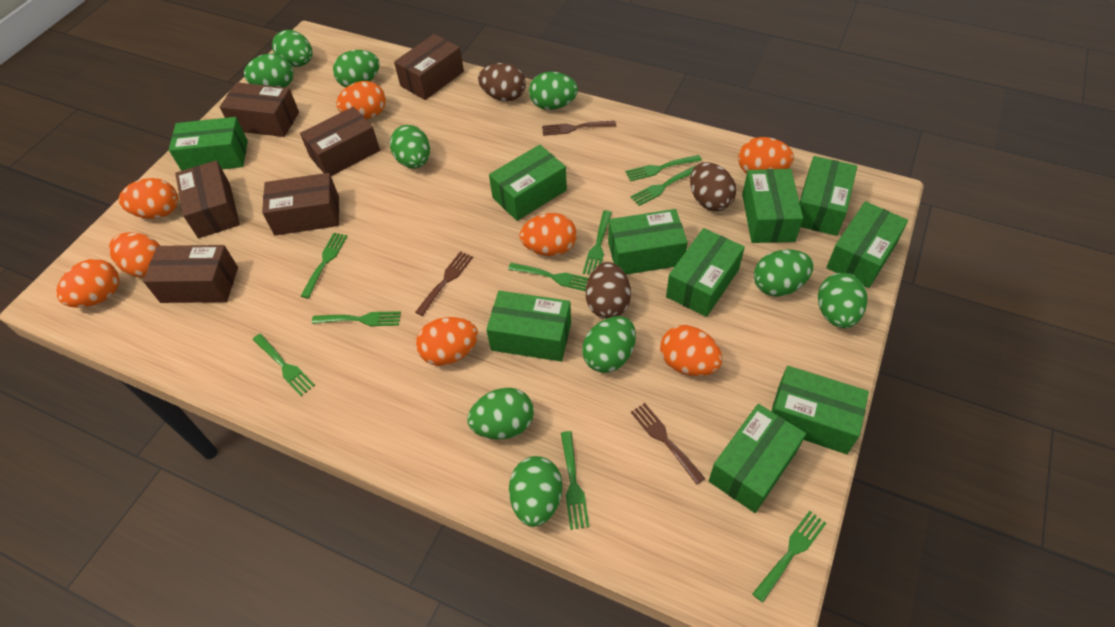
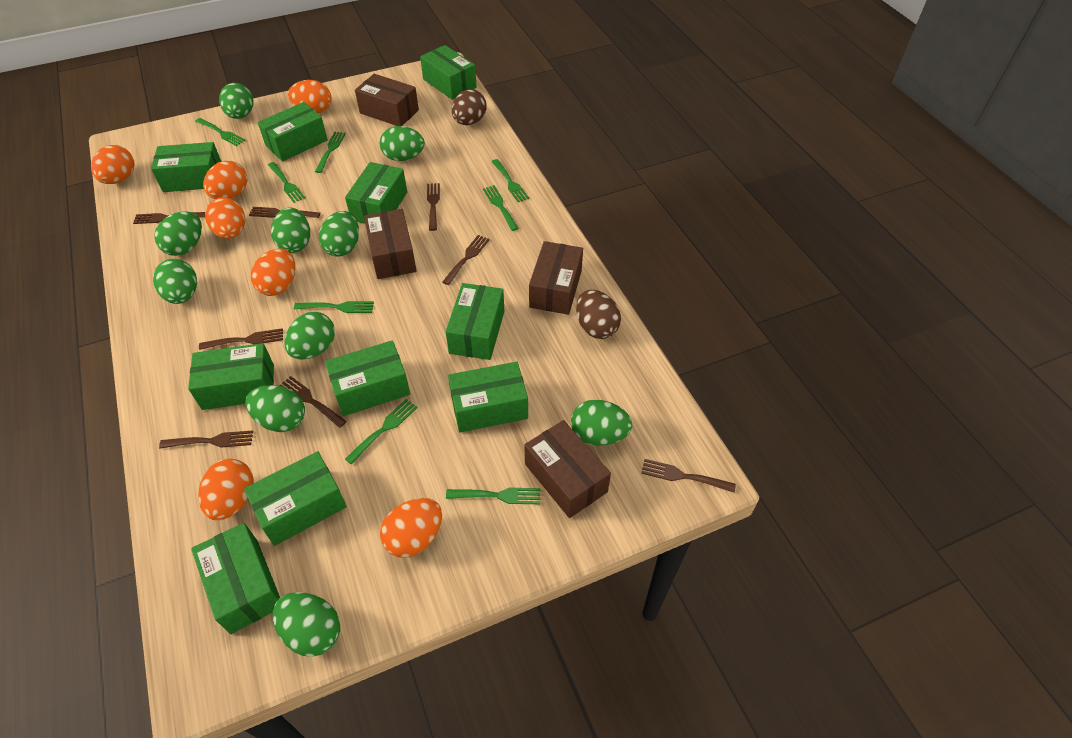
brown box: 6 -> 4
brown egg: 3 -> 2
brown fork: 3 -> 8
green fork: 9 -> 8
orange egg: 8 -> 7

